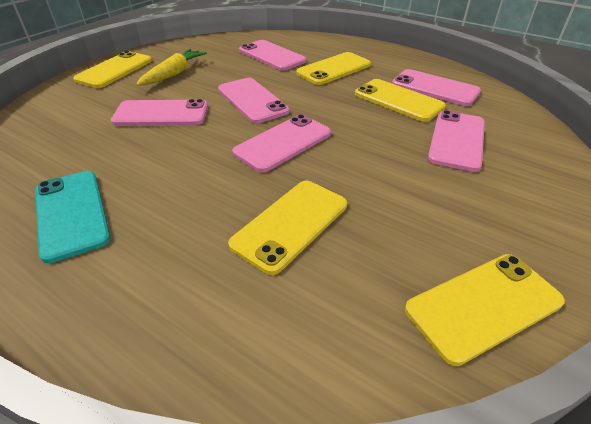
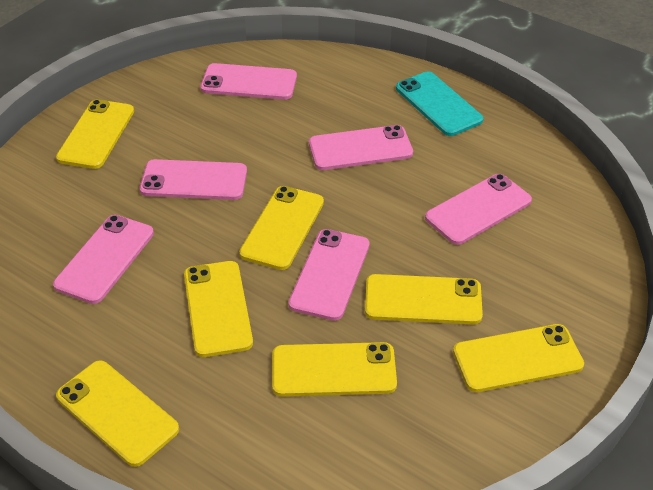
yellow carrot: 1 -> 0
yellow phone: 5 -> 7

